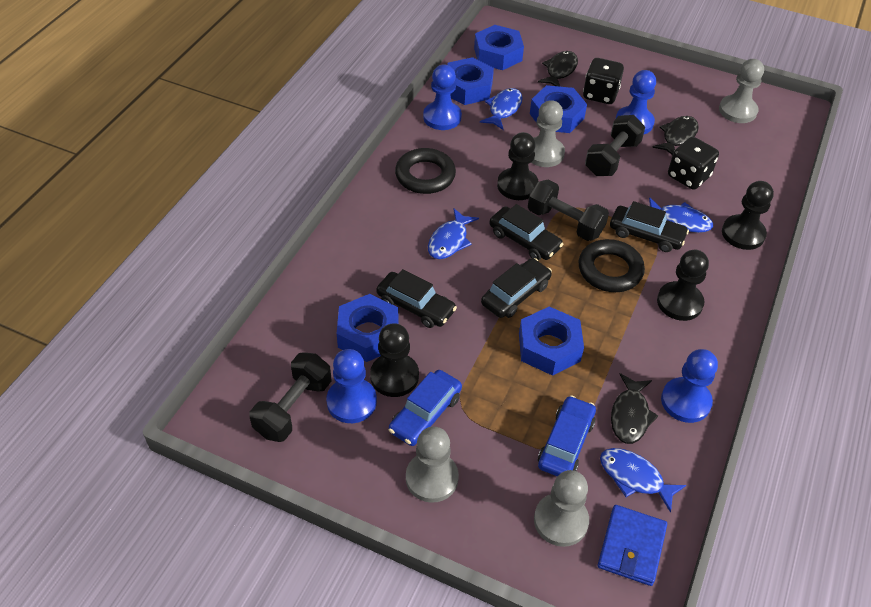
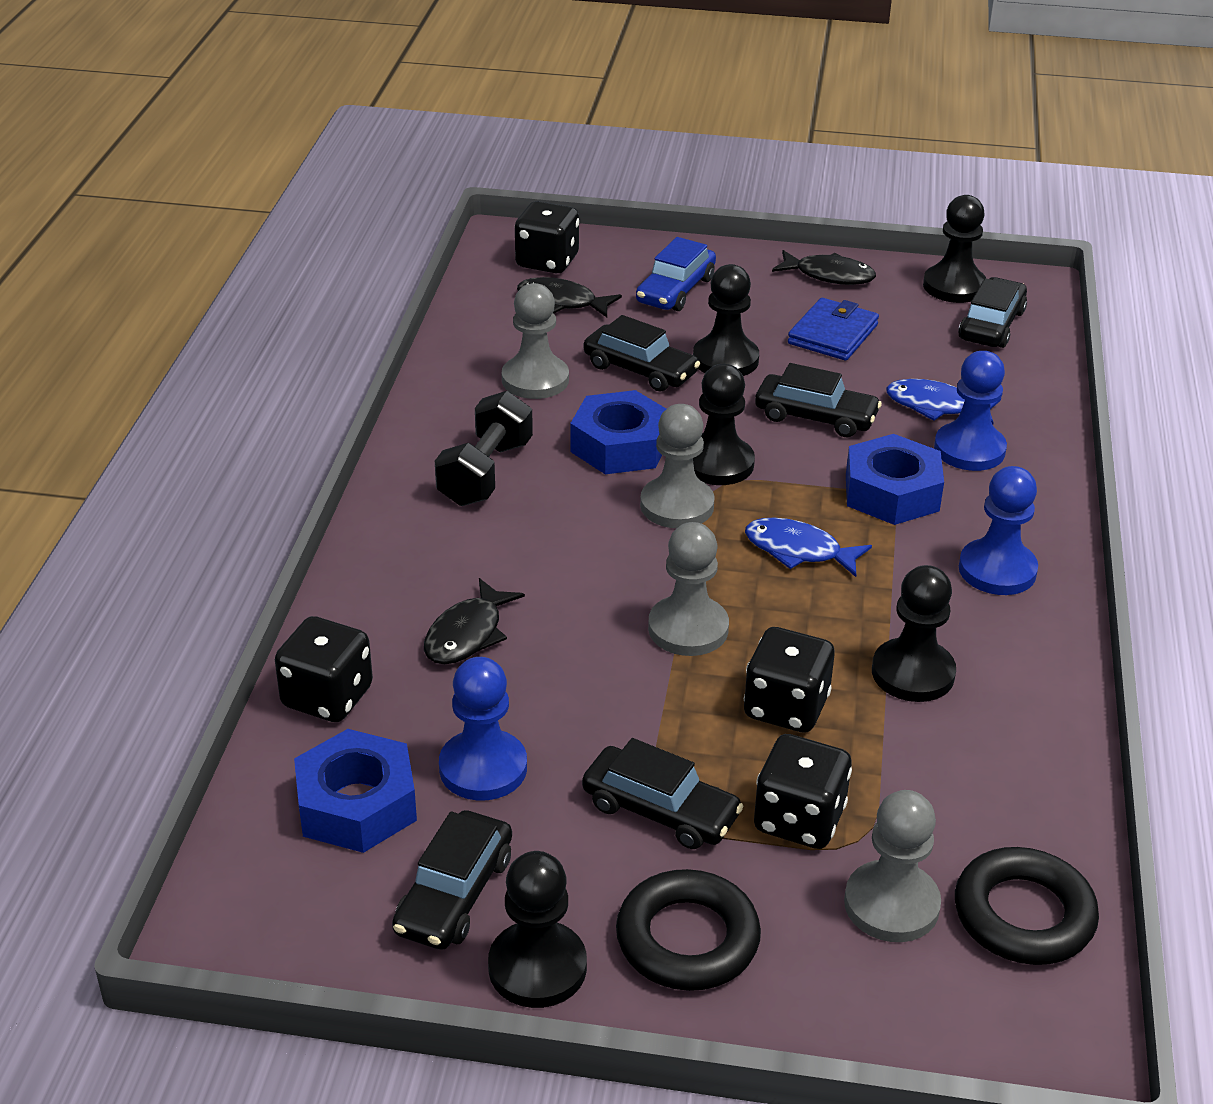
black car: 4 -> 5
black dice: 2 -> 4
black dumbbell: 3 -> 1
black pawn: 4 -> 5
blue car: 2 -> 1
blue fish: 4 -> 2
blue nut: 5 -> 3
blue pawn: 4 -> 3

